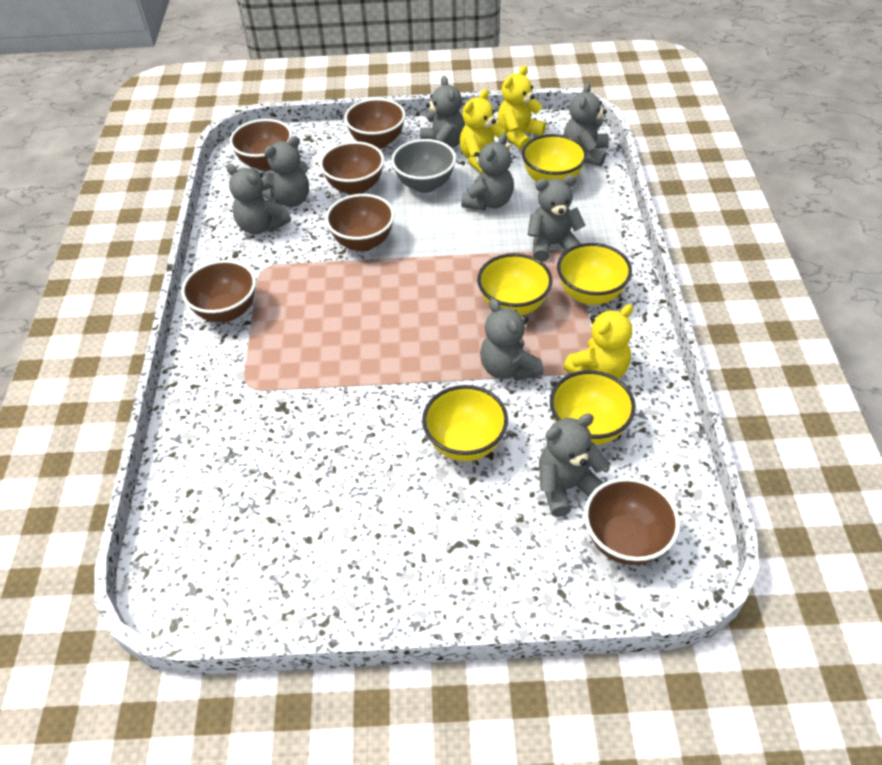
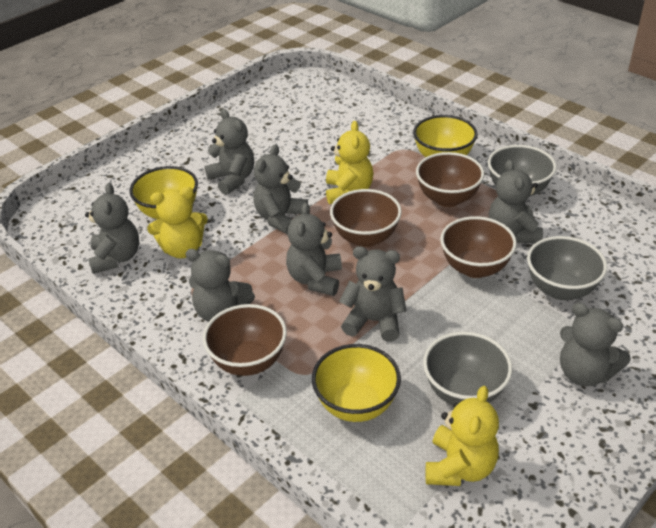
brown bowl: 6 -> 4
grey bowl: 1 -> 3
yellow bowl: 5 -> 3

